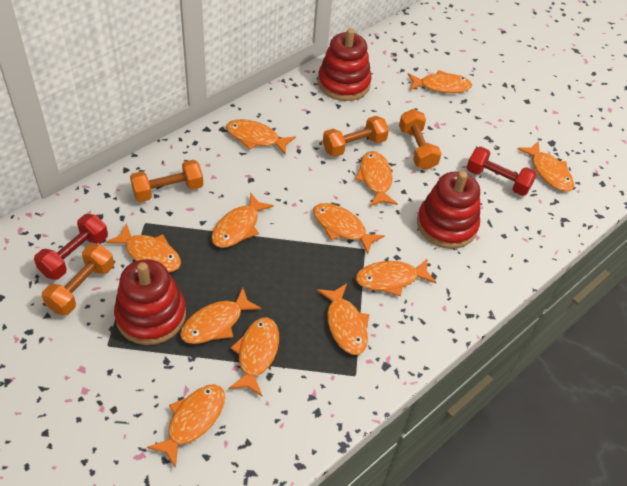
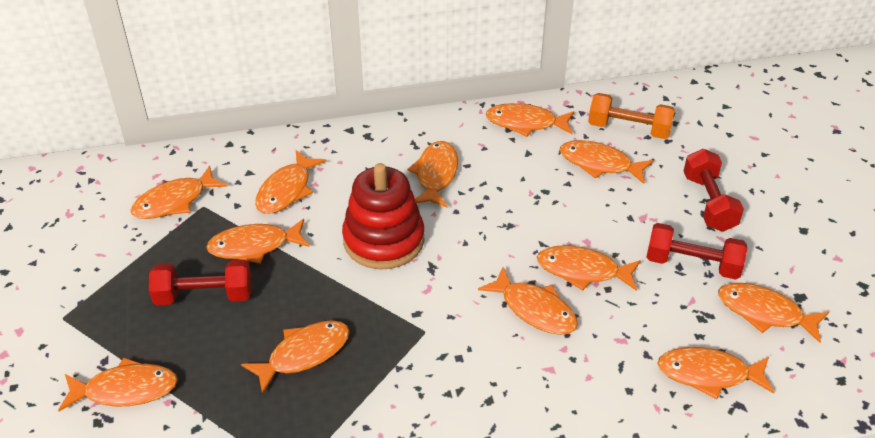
orange dumbbell: 4 -> 1
red dumbbell: 2 -> 3
red stacking toy: 3 -> 1

